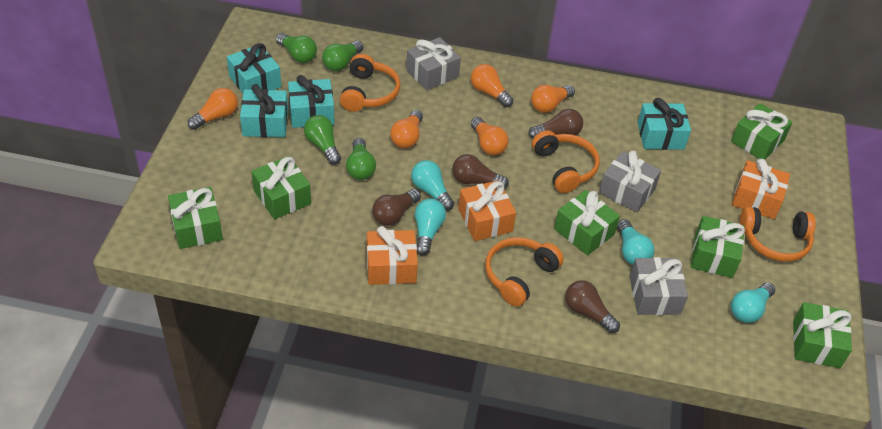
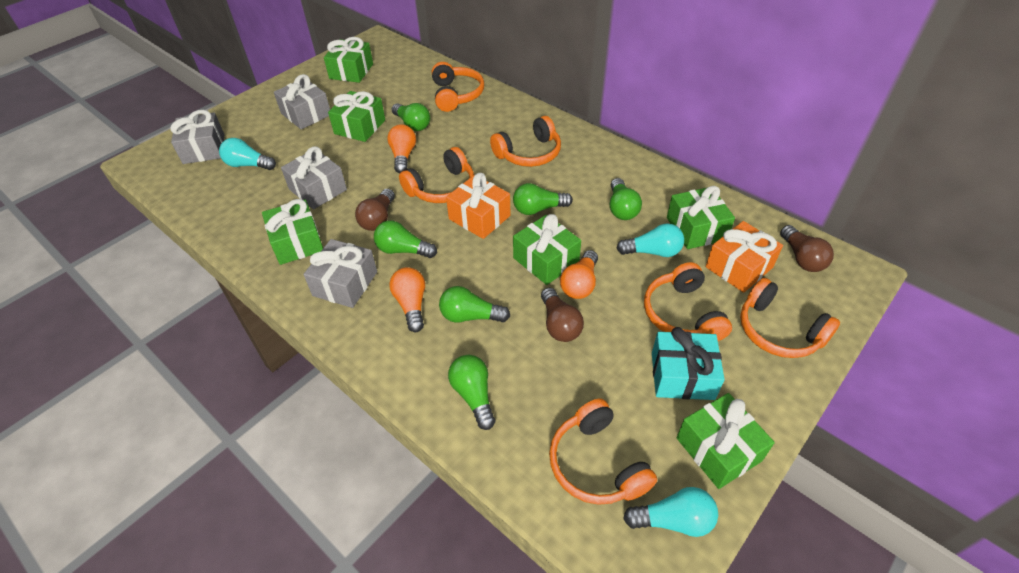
brown light bulb: 4 -> 3
green light bulb: 4 -> 6
grey gift: 3 -> 4
orange gift: 3 -> 2
orange headphones: 4 -> 6
orange light bulb: 5 -> 3
turquoise gift: 4 -> 1
turquoise light bulb: 4 -> 3

